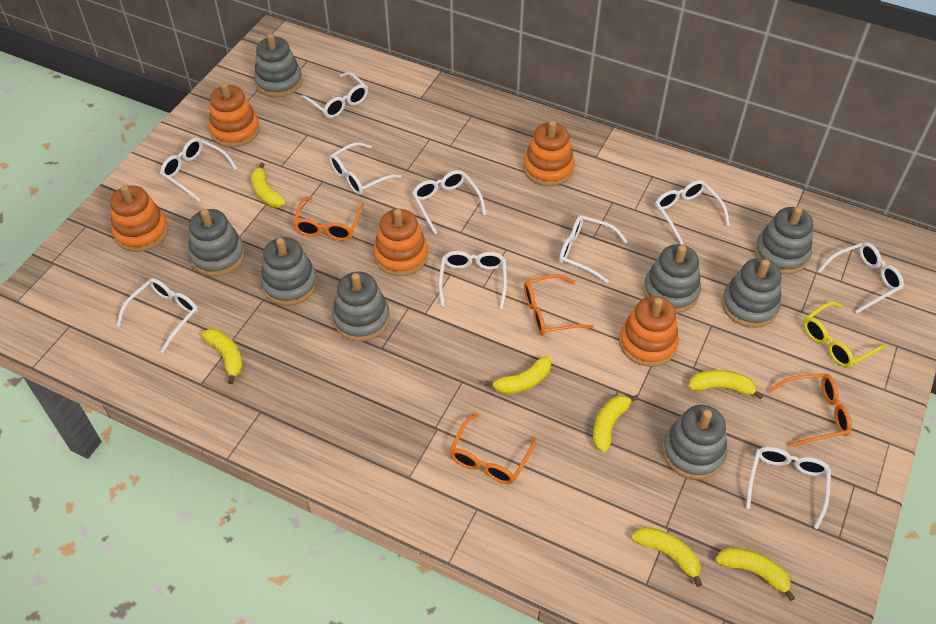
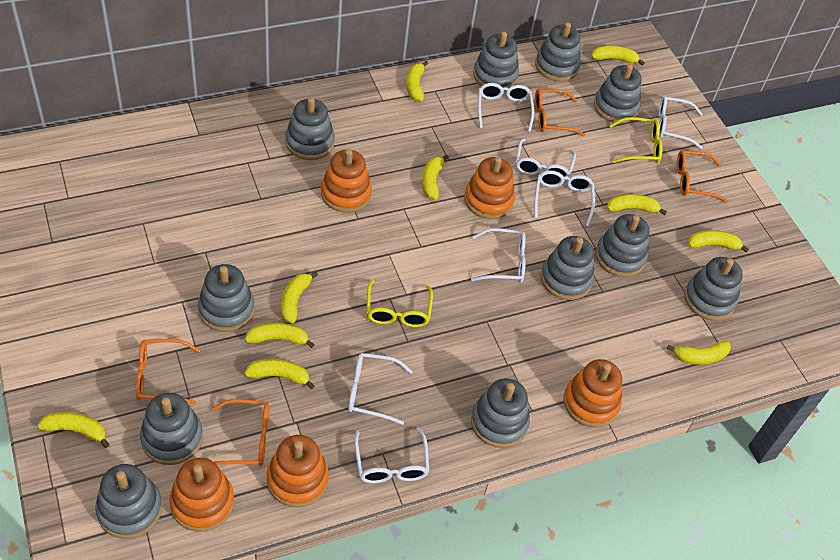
grey stacking toy: 8 -> 11
white glasses: 10 -> 7
yellow banana: 7 -> 10
yellow glasses: 1 -> 2

